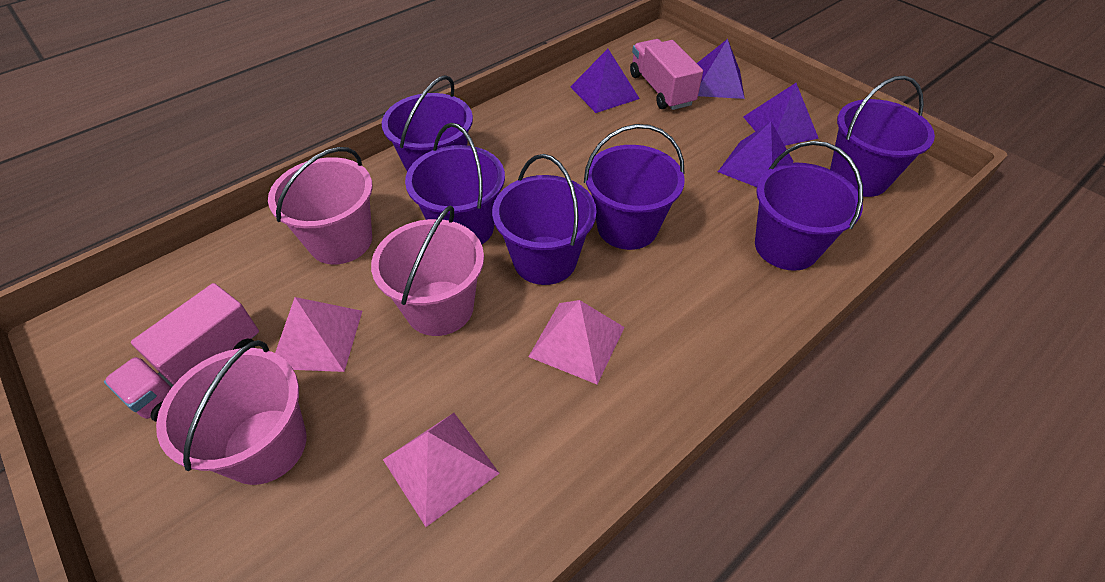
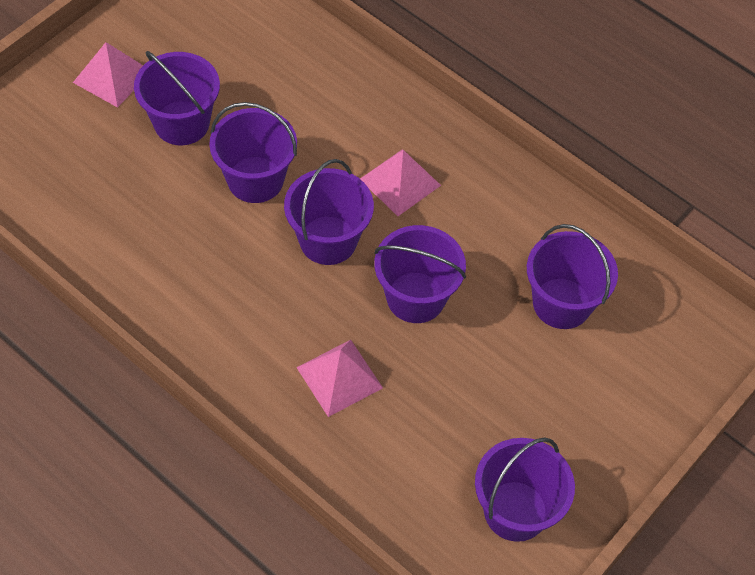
pink bucket: 3 -> 0
pink truck: 2 -> 0
purple pyramid: 4 -> 0

